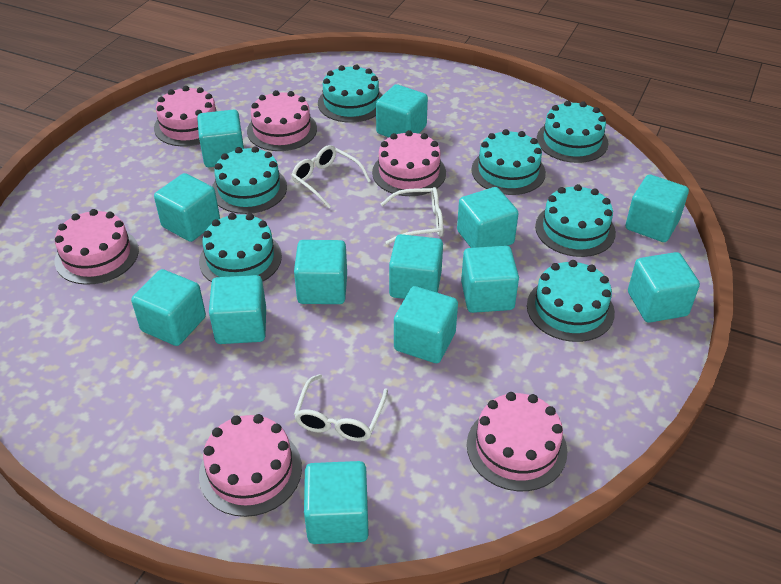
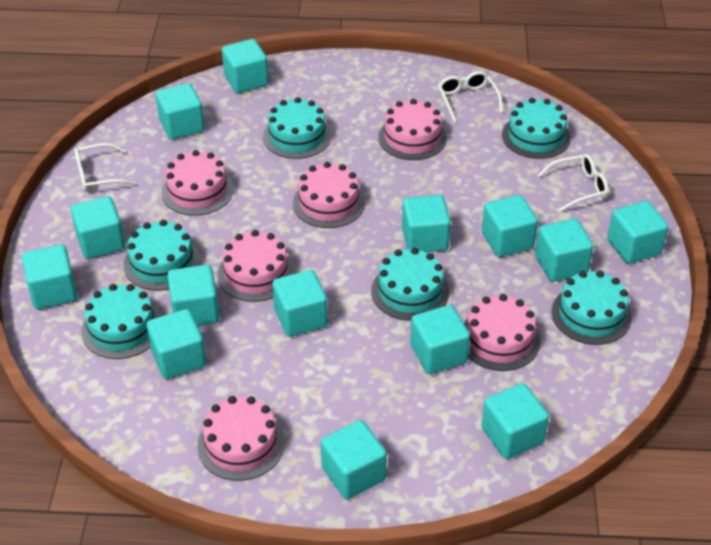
turquoise cake: 7 -> 6
turquoise cube: 13 -> 14

